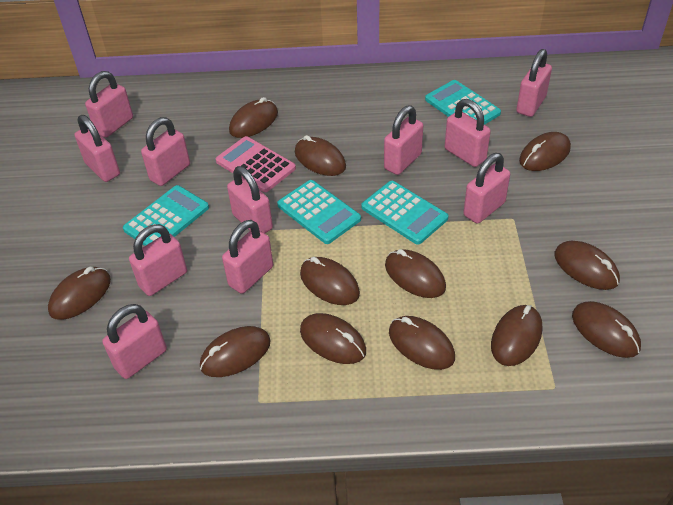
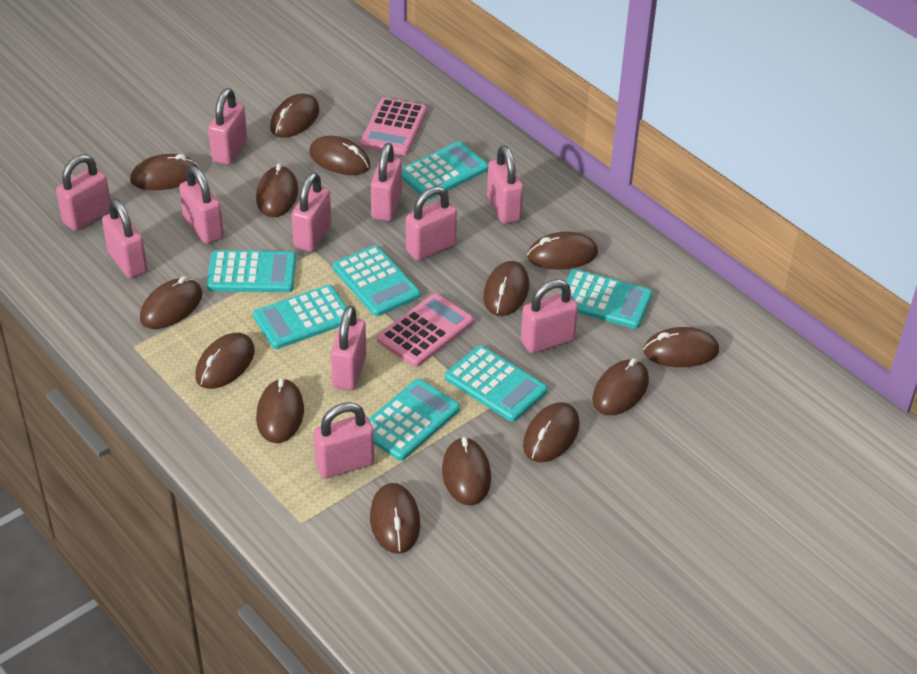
brown mouse: 12 -> 14
pink calculator: 1 -> 2
turquoise calculator: 4 -> 7

